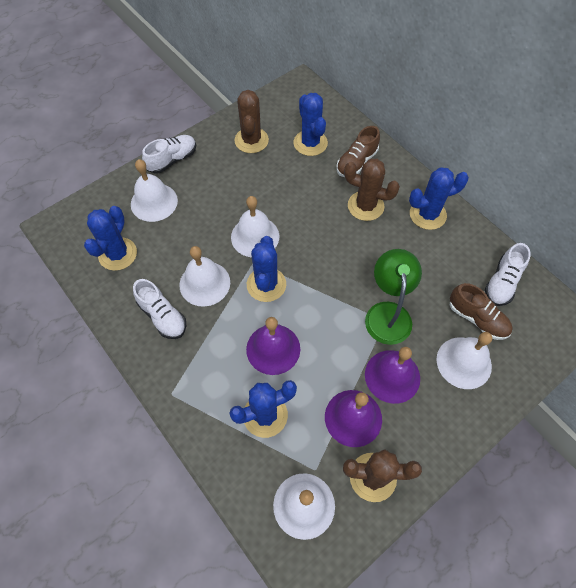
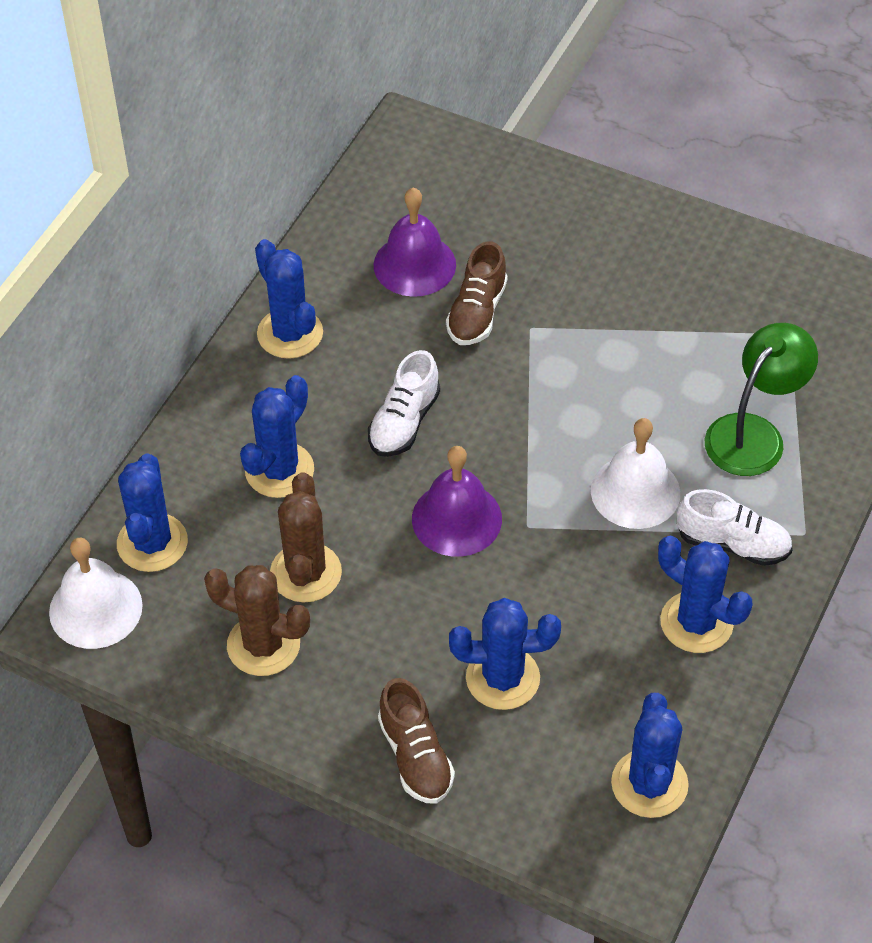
blue cactus: 5 -> 6
brown cactus: 3 -> 2
purple bell: 3 -> 2
white bell: 5 -> 2
white shoe: 3 -> 2

